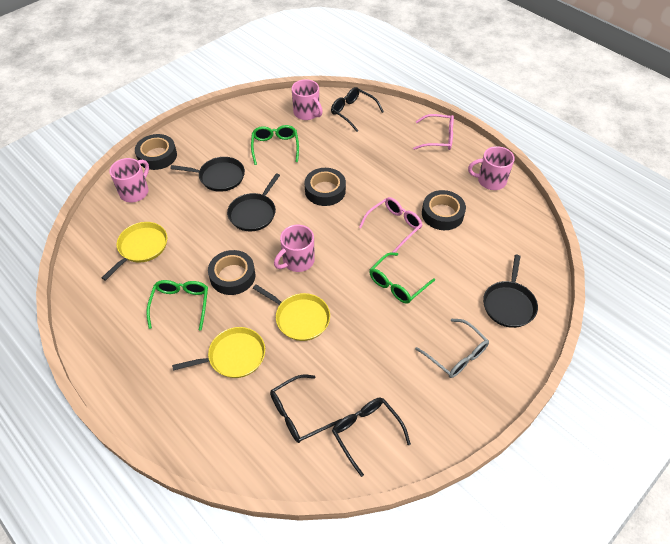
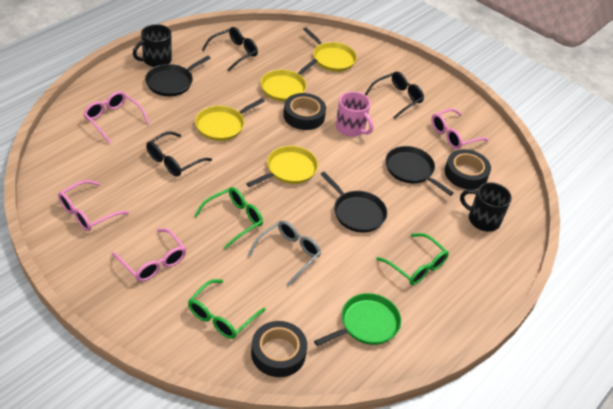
black mug: 0 -> 2
black tape: 4 -> 3
green pan: 0 -> 1
pink glasses: 2 -> 4
pink mug: 4 -> 1
yellow pan: 3 -> 4

